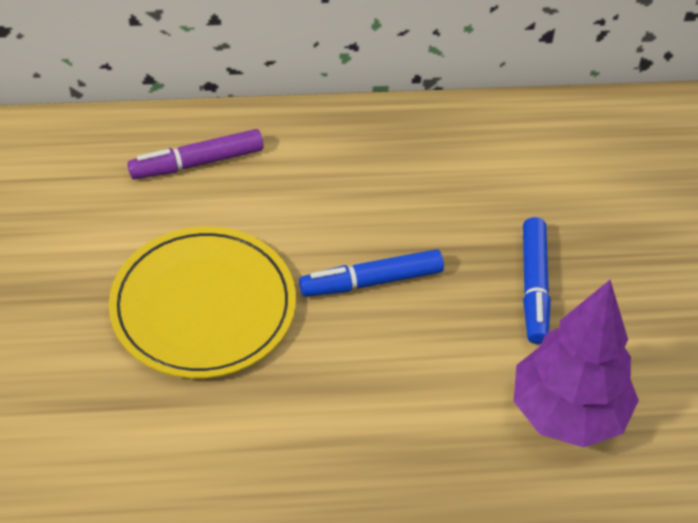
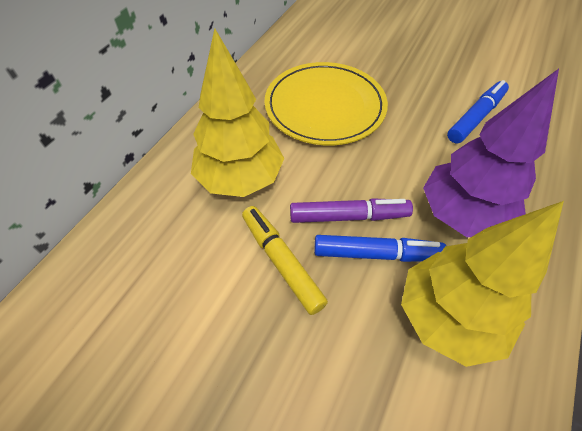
yellow marker: 0 -> 1
yellow tree: 0 -> 2

